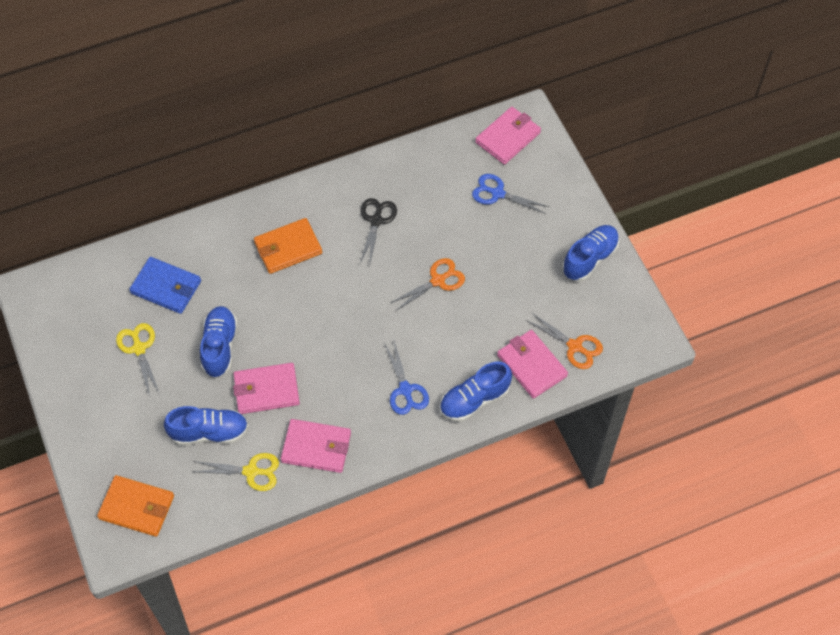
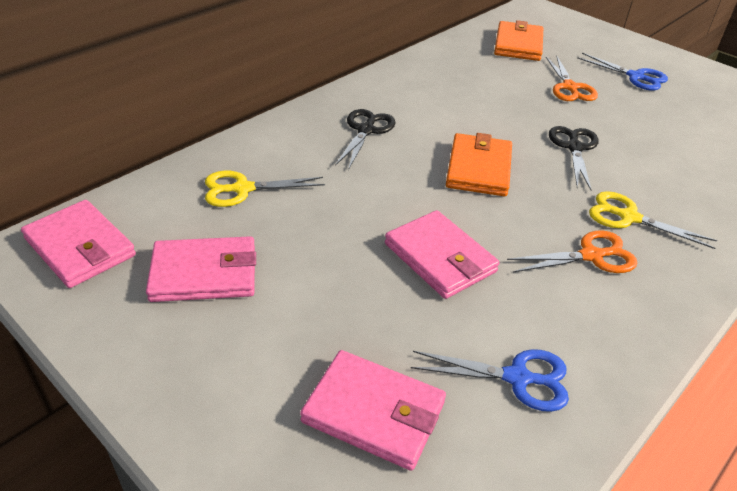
black scissors: 1 -> 2
blue shoe: 4 -> 0
blue wallet: 1 -> 0

